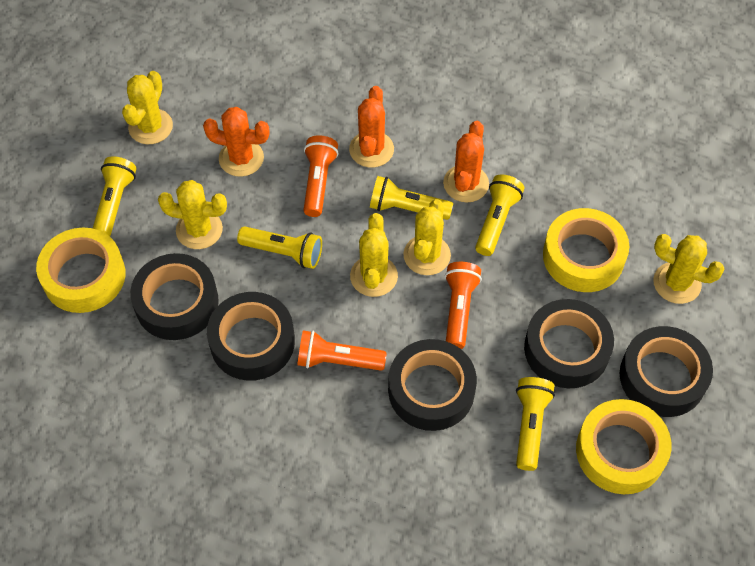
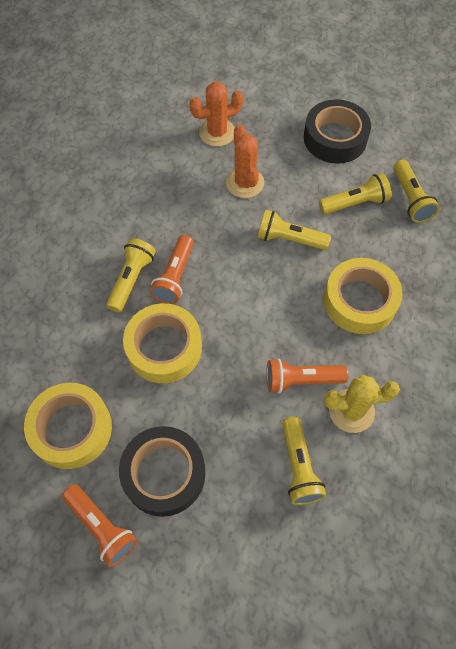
black tape: 5 -> 2
orange cactus: 3 -> 2
yellow cactus: 5 -> 1

